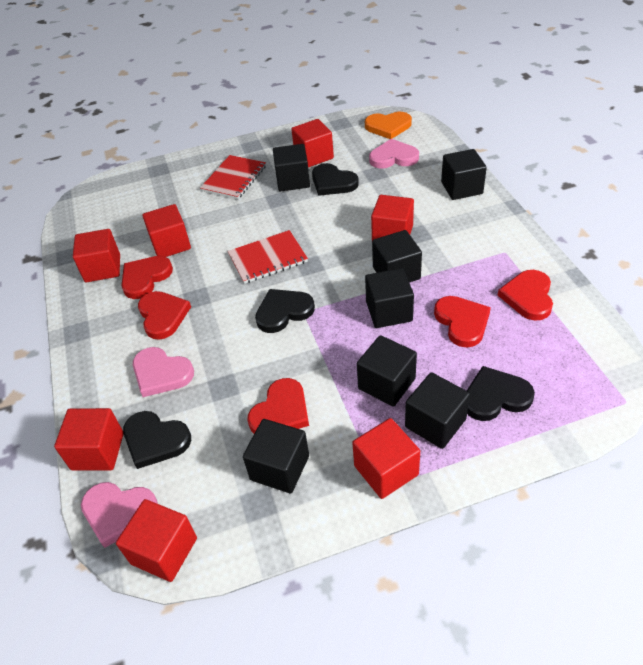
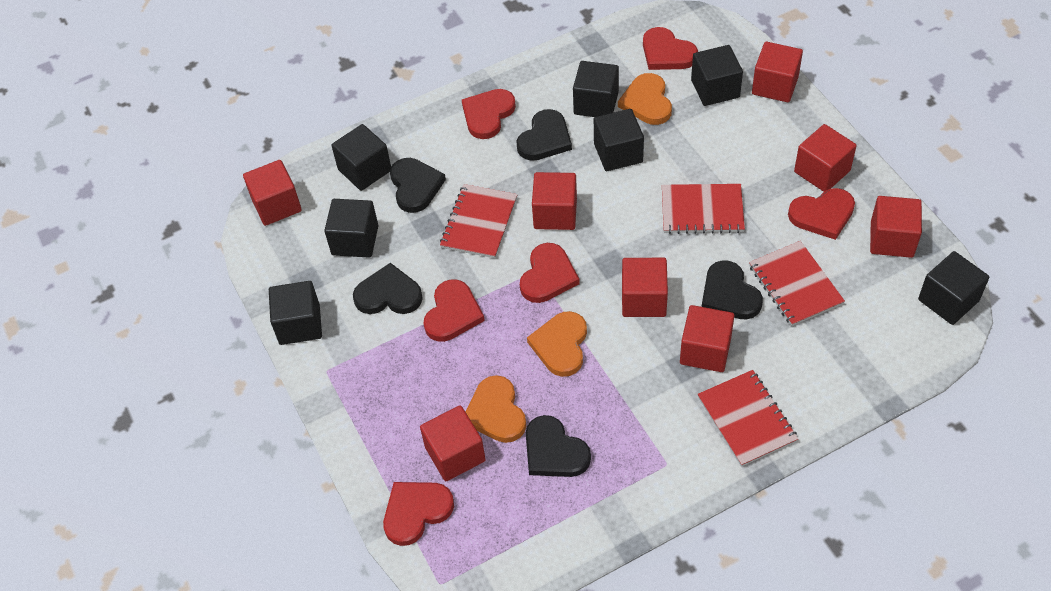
black heart: 4 -> 5
orange heart: 1 -> 3
pink heart: 3 -> 0
red cube: 7 -> 8
red heart: 5 -> 6
red notebook: 2 -> 4

